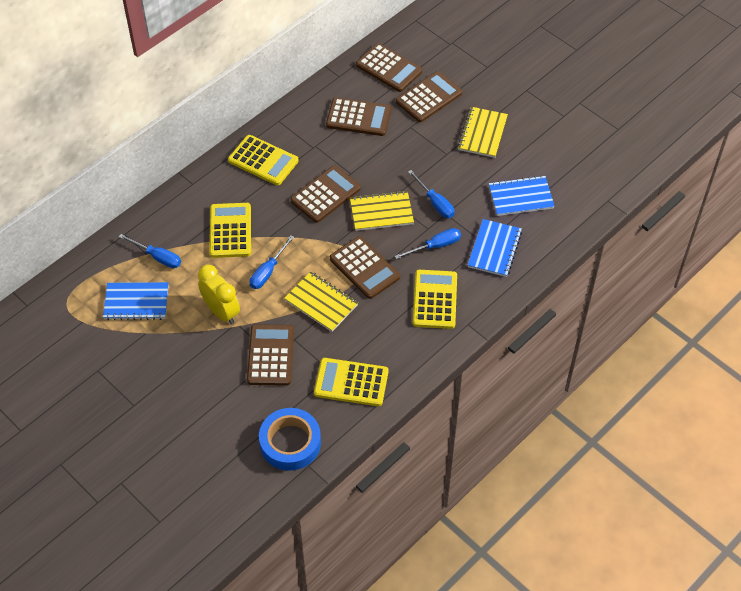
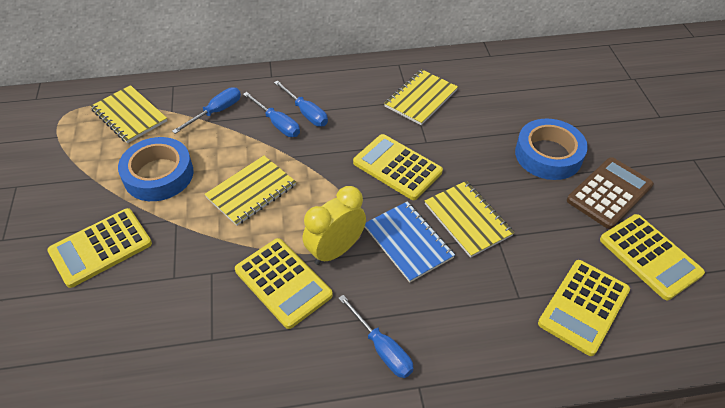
blue notebook: 3 -> 1
blue tape: 1 -> 2
brown calculator: 6 -> 1
yellow calculator: 4 -> 5
yellow notebook: 3 -> 4

